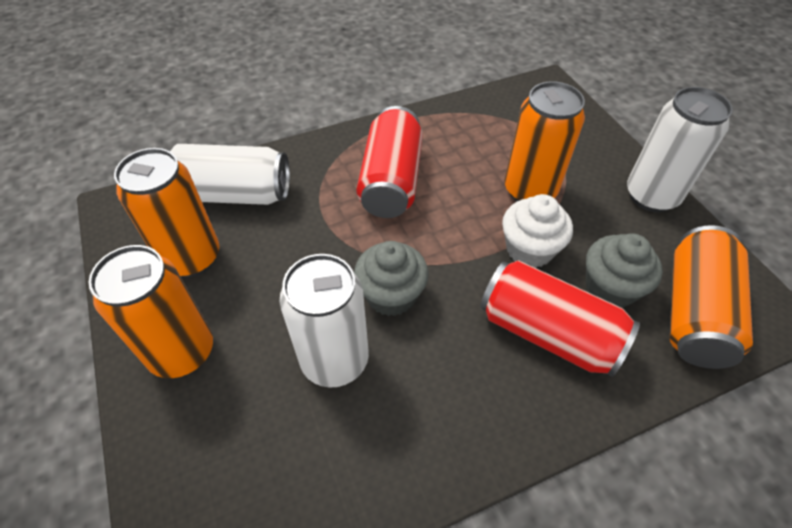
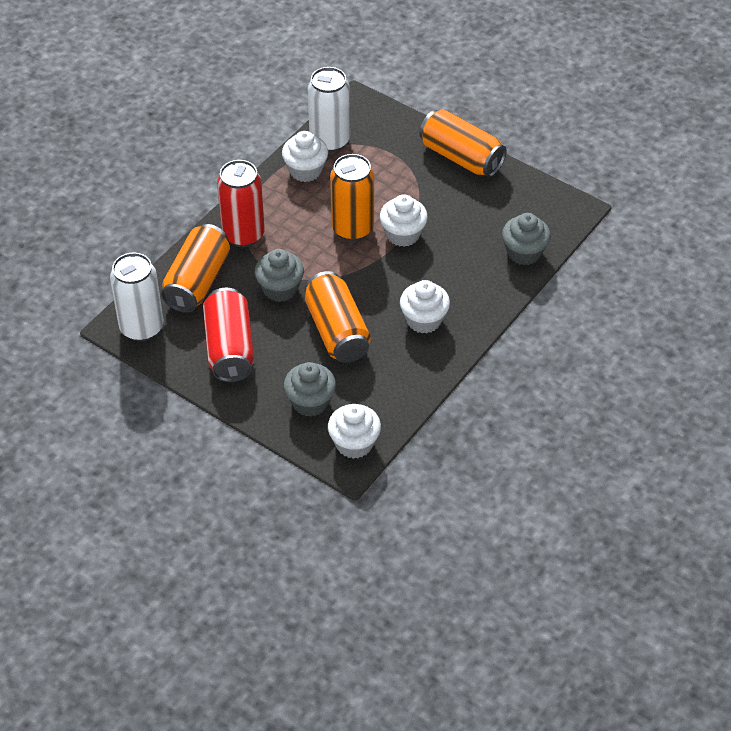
grey cupcake: 2 -> 3
white can: 3 -> 2
white cupcake: 1 -> 4

